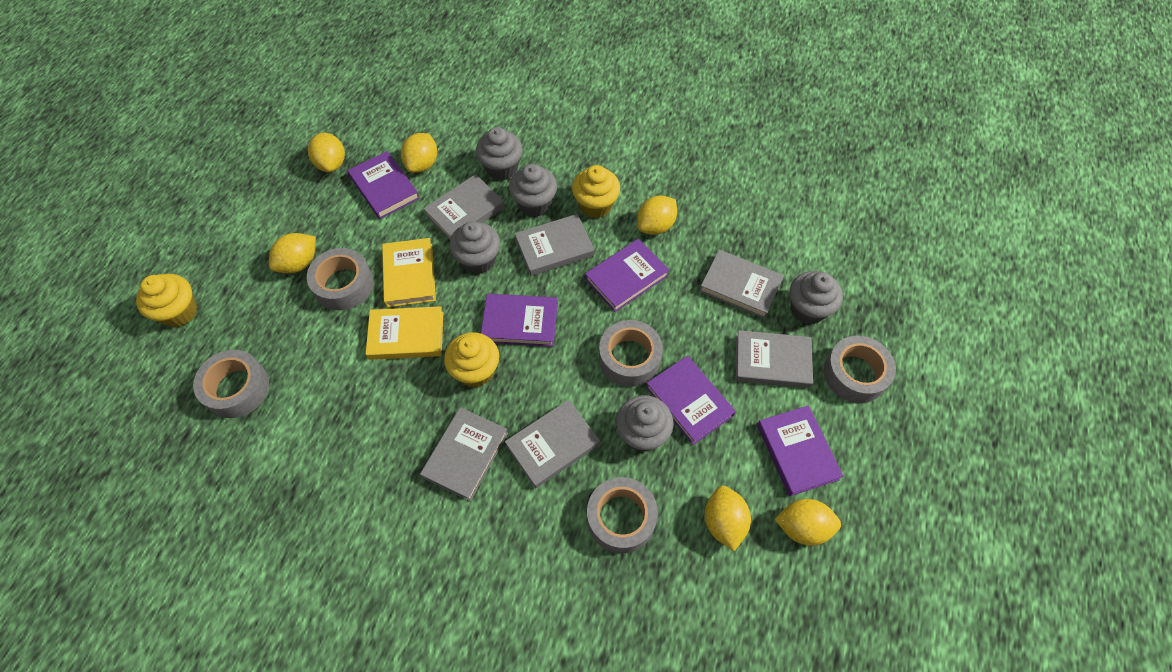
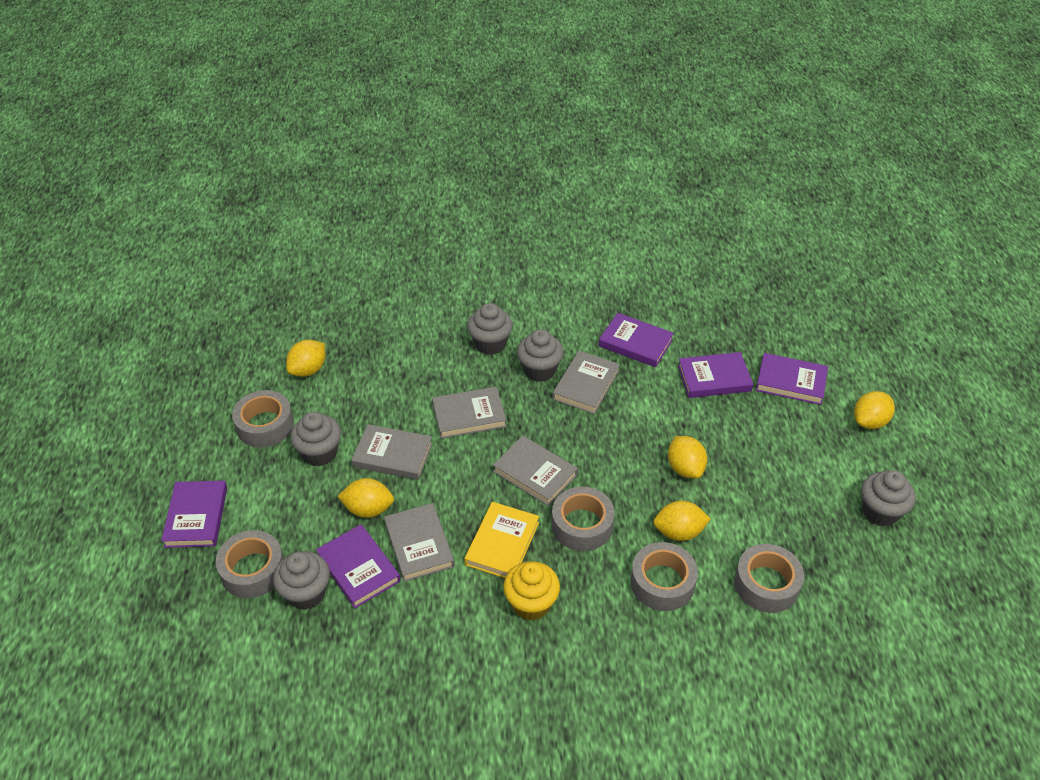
grey book: 6 -> 5
yellow book: 2 -> 1
yellow cupcake: 3 -> 1
yellow lemon: 6 -> 5

